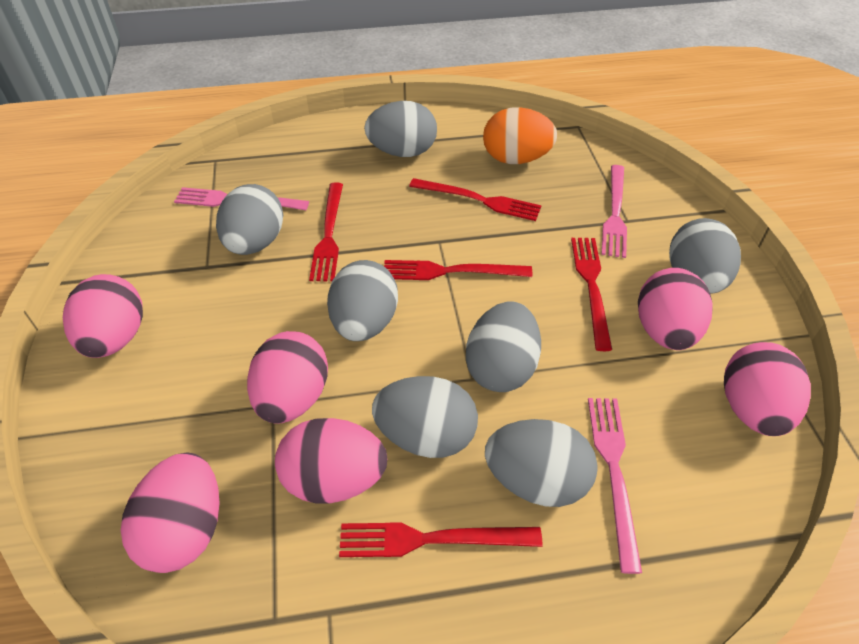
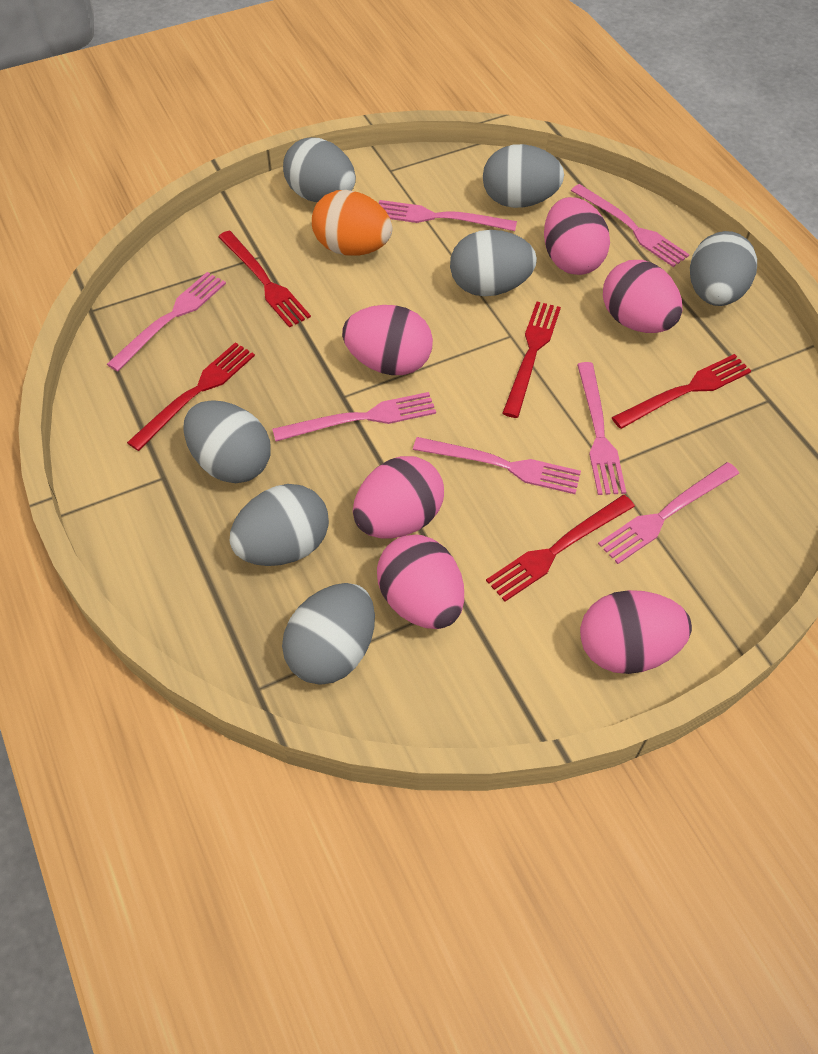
pink fork: 3 -> 7

